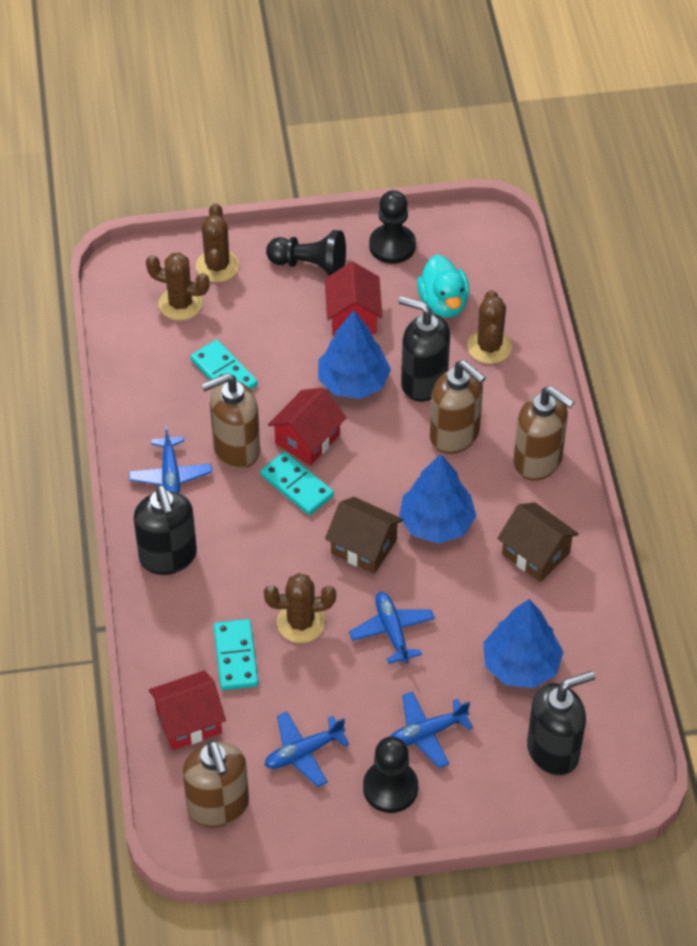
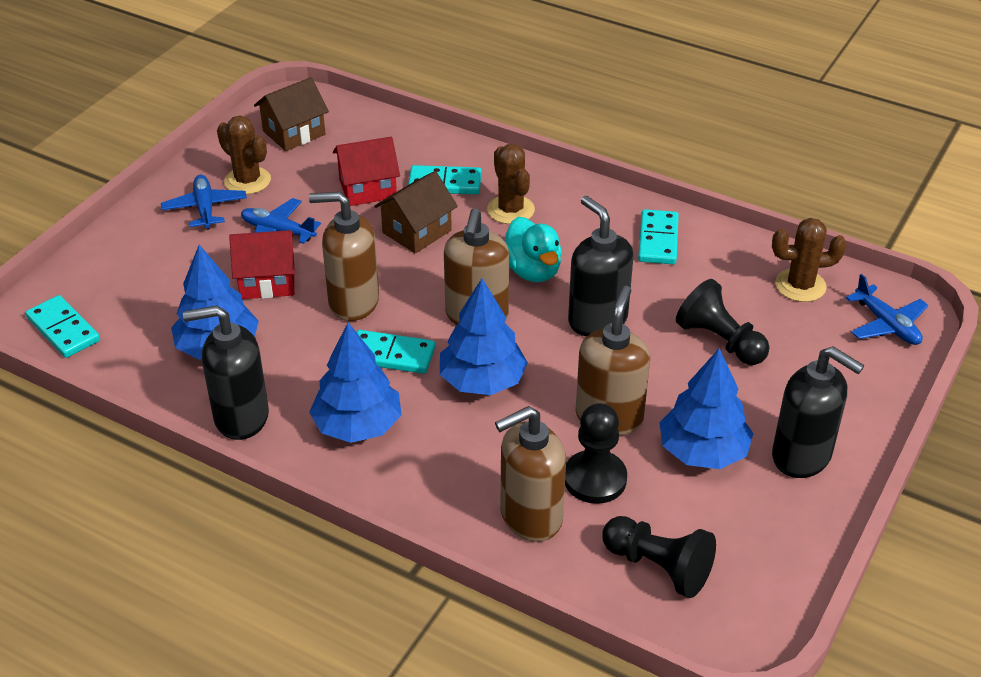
blue plane: 4 -> 3
blue tree: 3 -> 4
brown cactus: 4 -> 3
red house: 3 -> 2
turquoise domino: 3 -> 4

